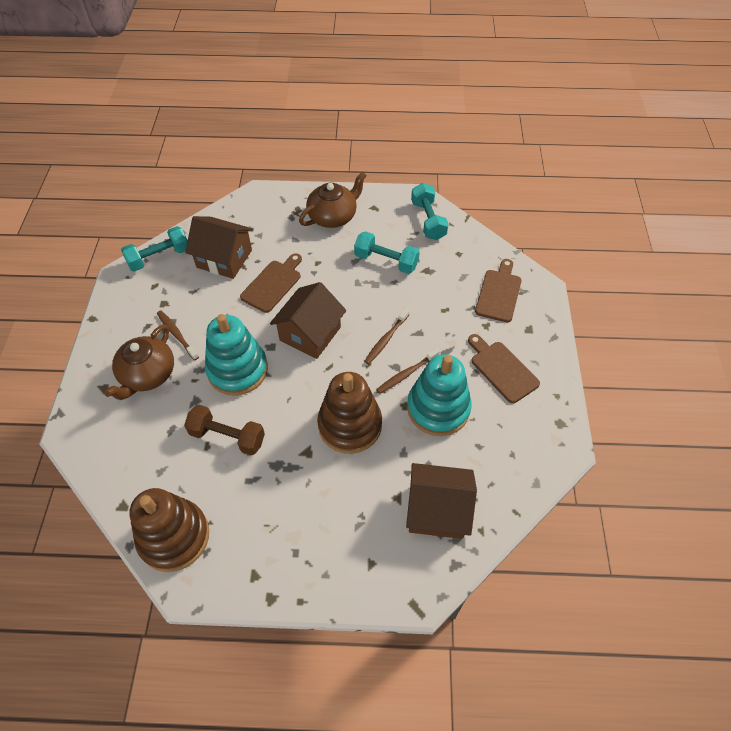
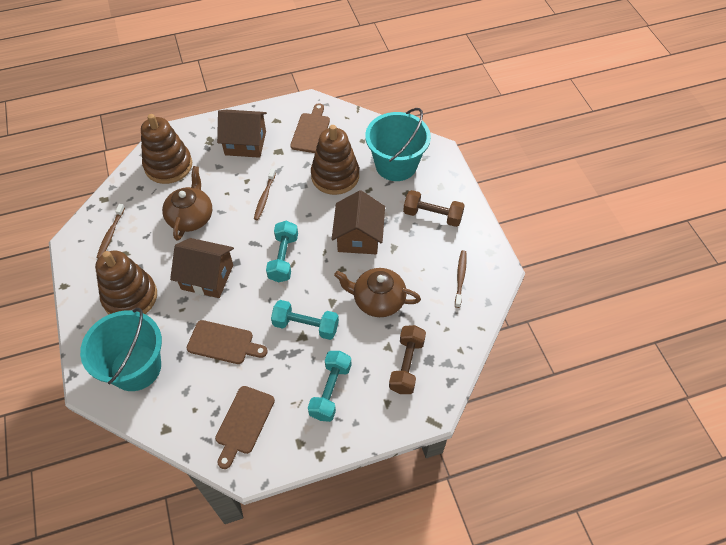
brown dumbbell: 1 -> 2
brown stacking toy: 2 -> 3
turquoise bucket: 0 -> 2
turquoise stacking toy: 2 -> 0

